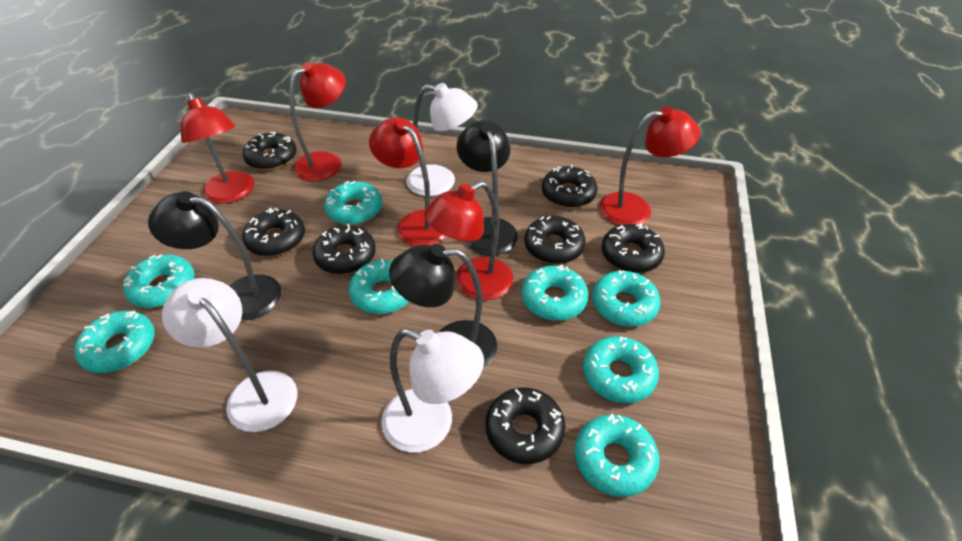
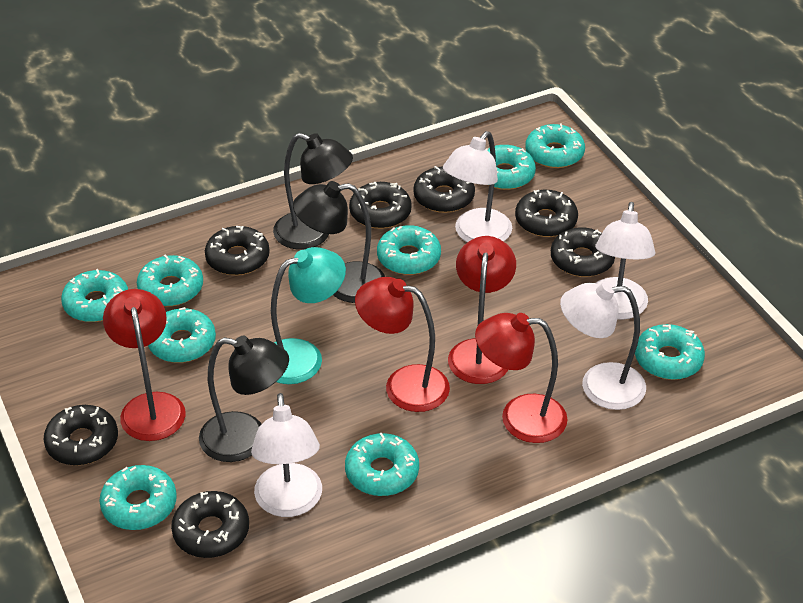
red lamp: 5 -> 4
turquoise donut: 8 -> 9
turquoise lamp: 0 -> 1
white lamp: 3 -> 4

